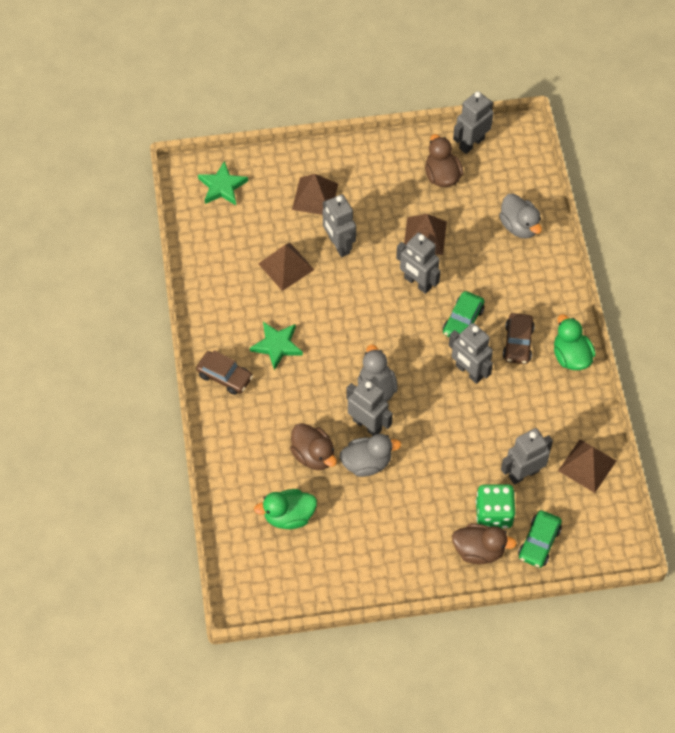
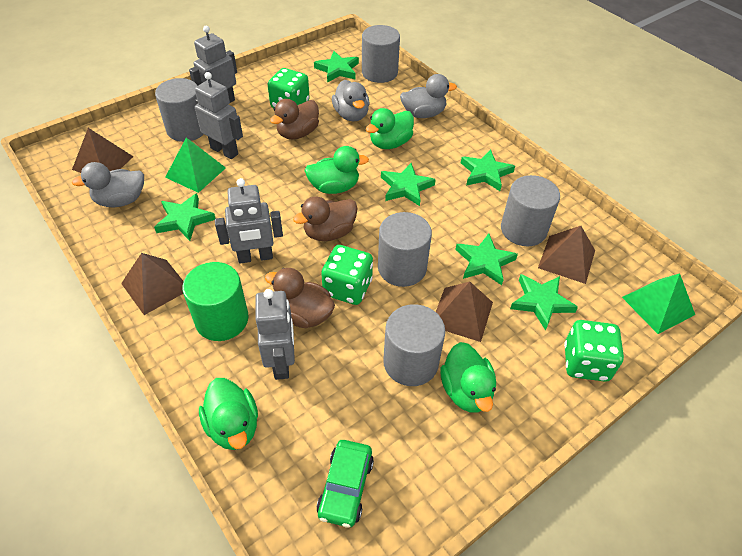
brown car: 2 -> 0
green car: 2 -> 1
green cylinder: 0 -> 1
green dice: 1 -> 3
green duck: 2 -> 4
green pyramid: 0 -> 2
green star: 2 -> 6
grey cylinder: 0 -> 5
grey robot: 6 -> 4

